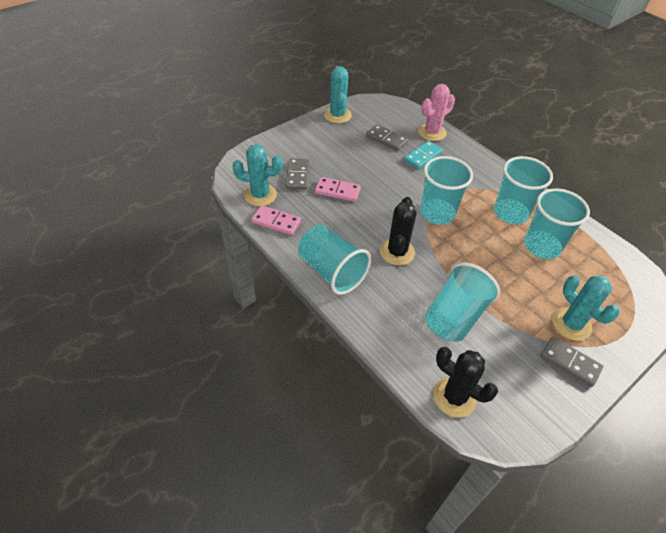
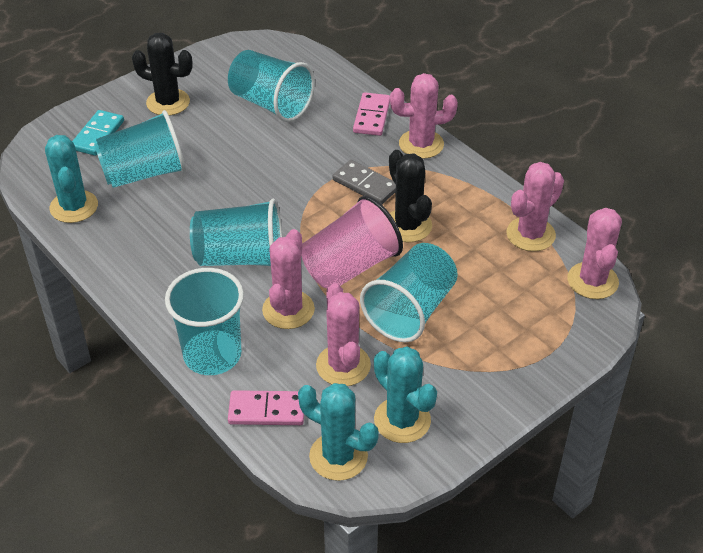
grey domino: 3 -> 1
pink cactus: 1 -> 5
pink cup: 0 -> 1

